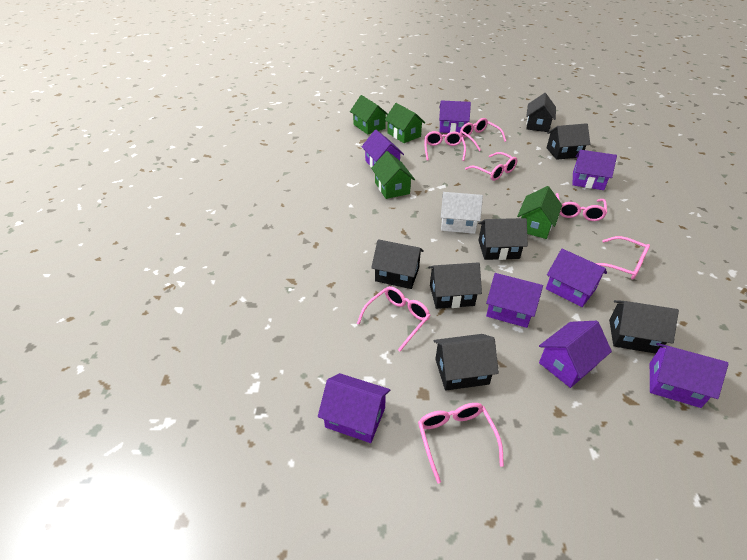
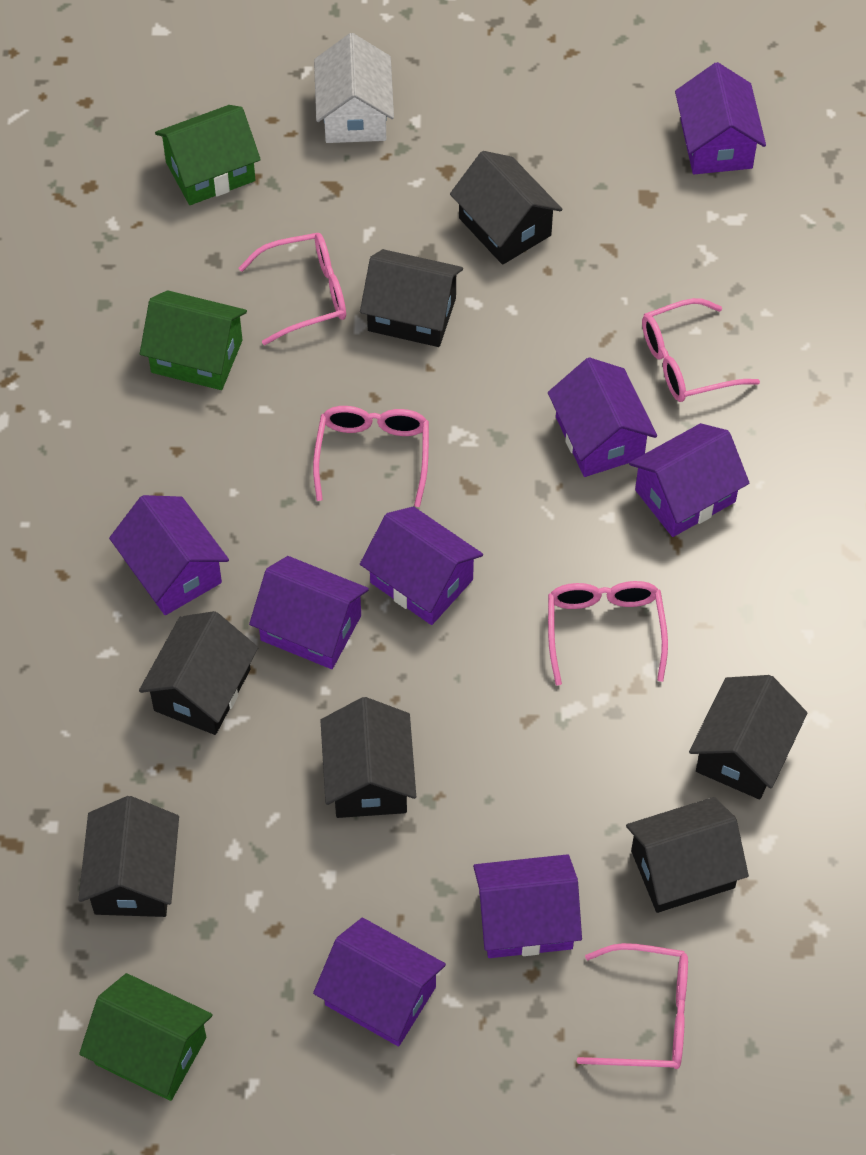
green house: 4 -> 3
pink glasses: 7 -> 5

